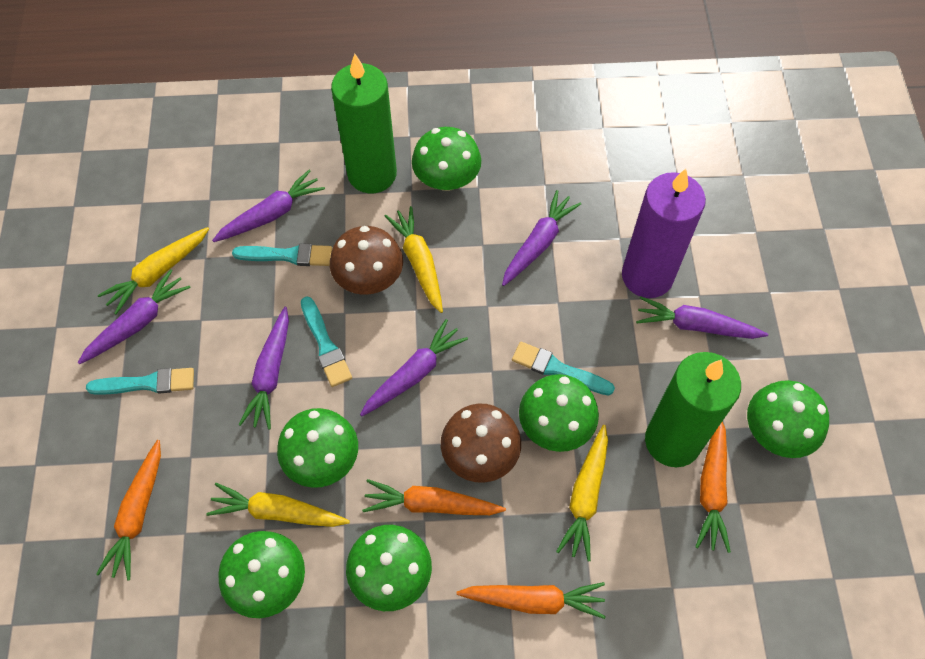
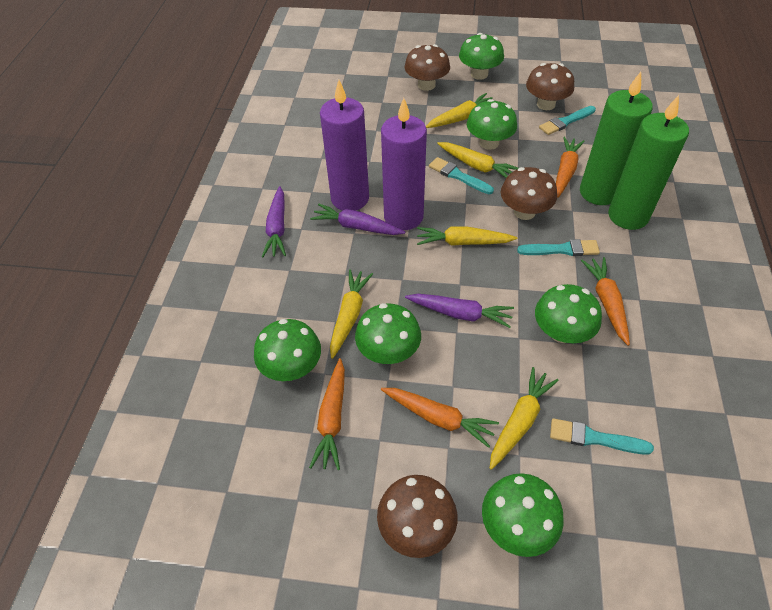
brown mushroom: 2 -> 4
purple candle: 1 -> 2
purple carrot: 6 -> 3
yellow carrot: 4 -> 5

